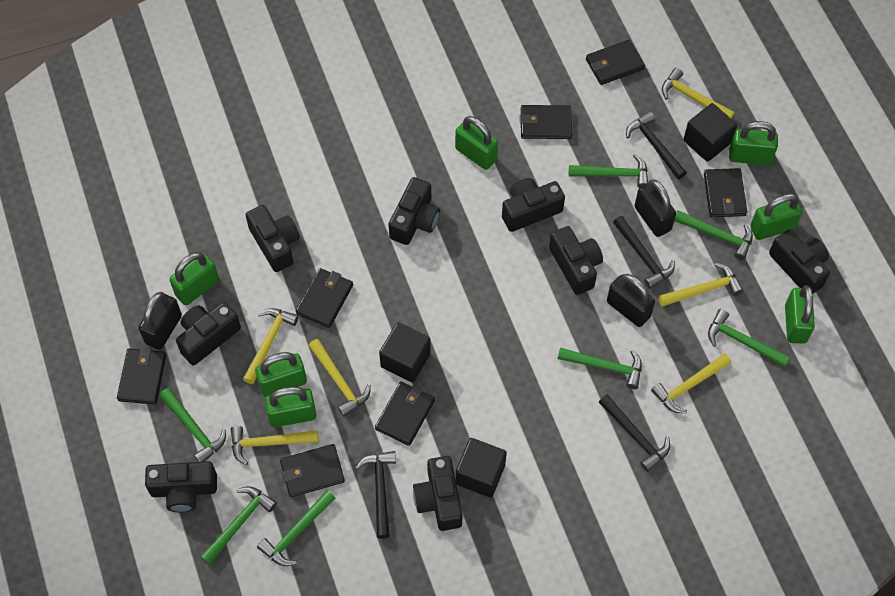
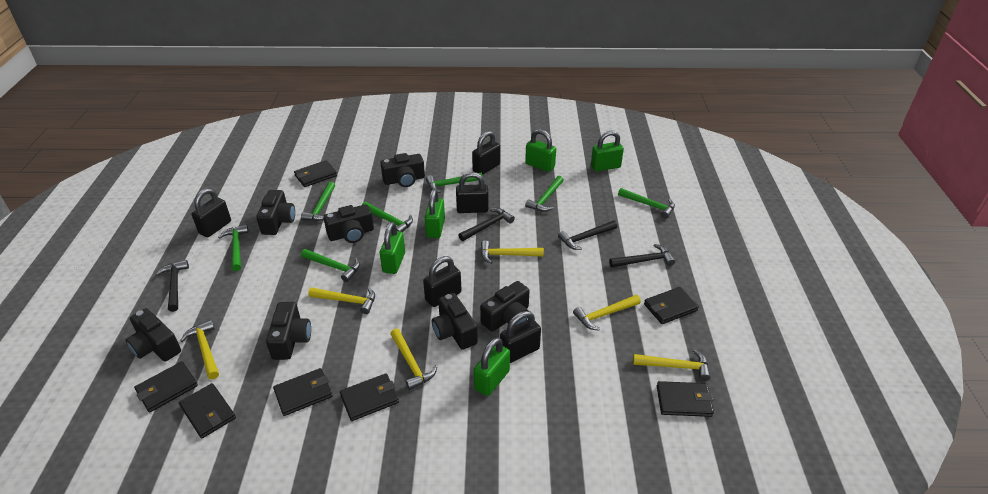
black camera: 8 -> 7
black cube: 3 -> 0
black padlock: 3 -> 5
green padlock: 7 -> 5

